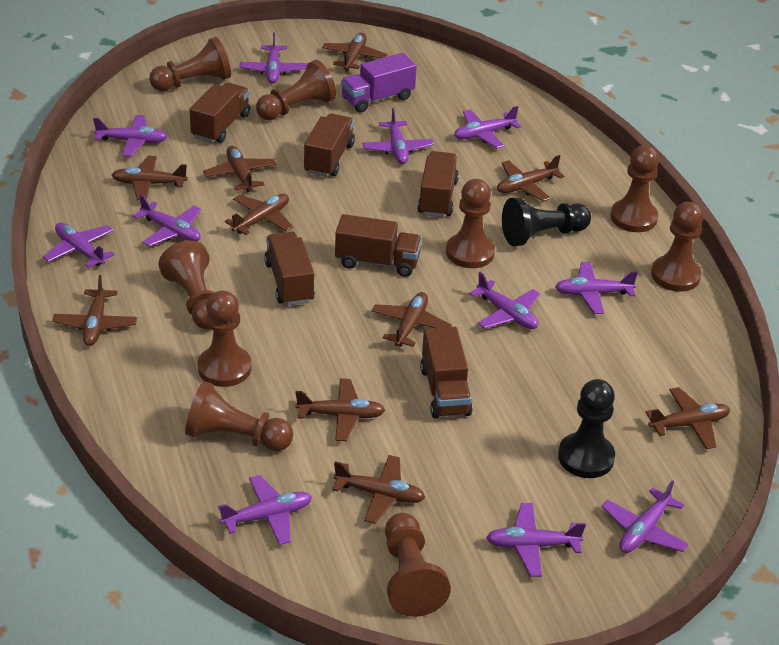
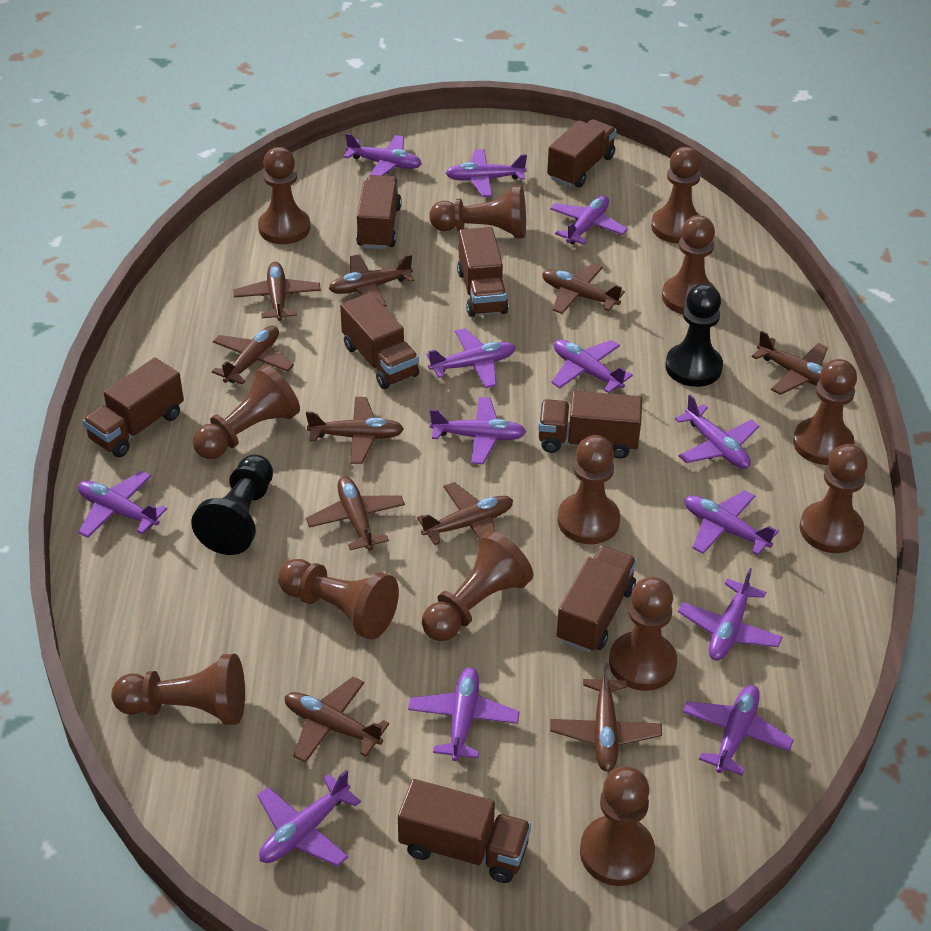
brown pawn: 9 -> 13
brown truck: 6 -> 8
purple plane: 11 -> 13
purple truck: 1 -> 0

